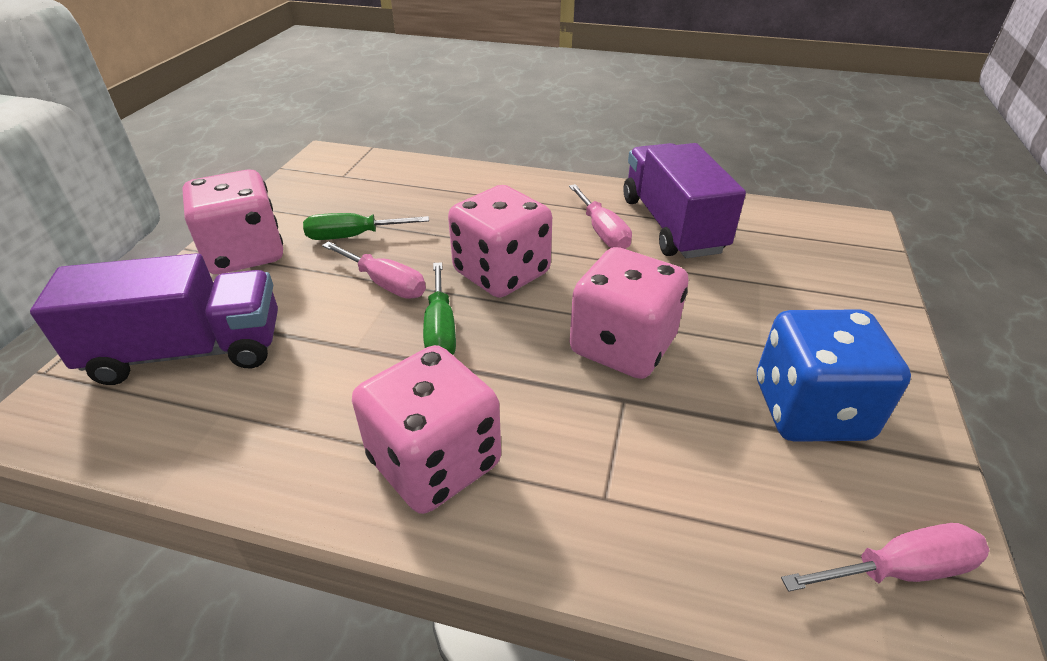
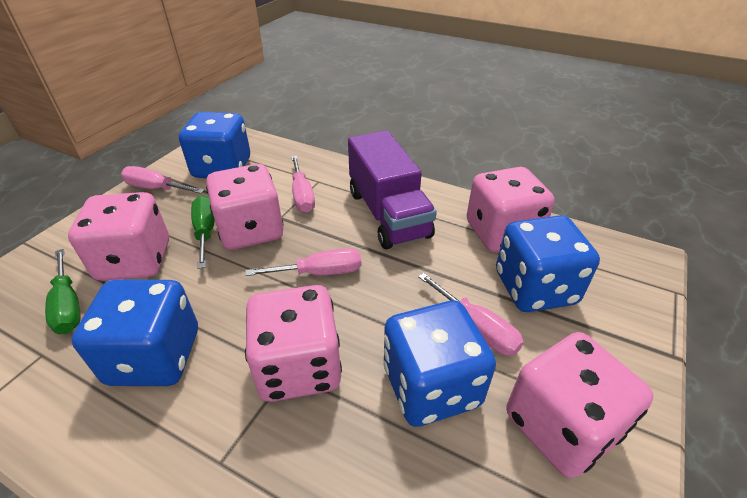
blue dice: 1 -> 4
pink dice: 4 -> 5
pink screwdriver: 3 -> 4
purple truck: 2 -> 1

